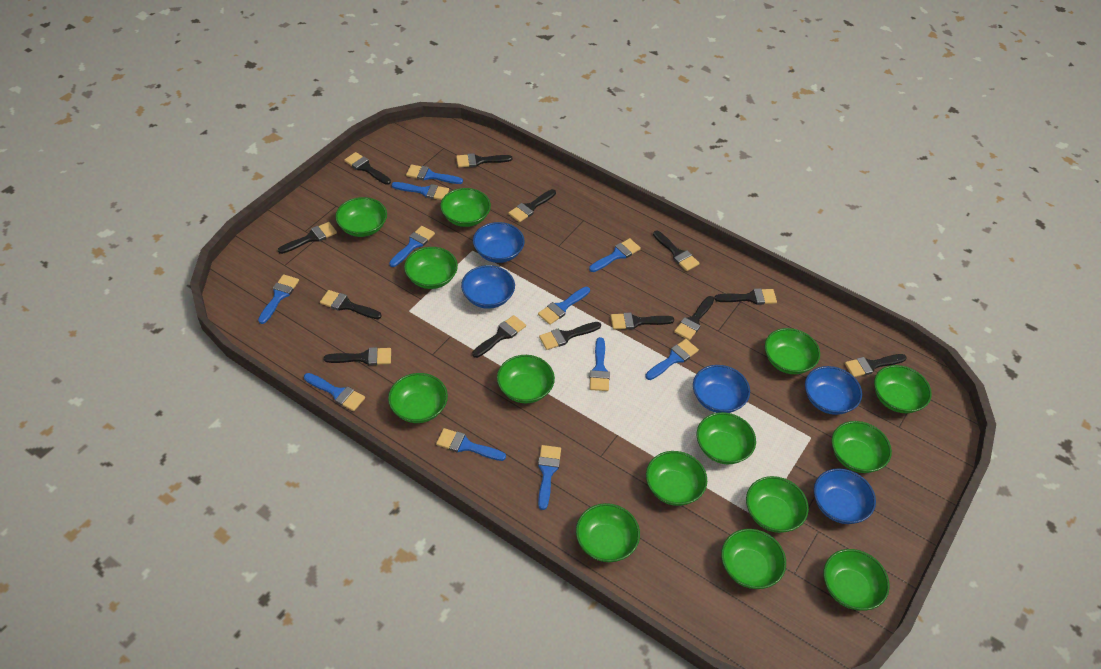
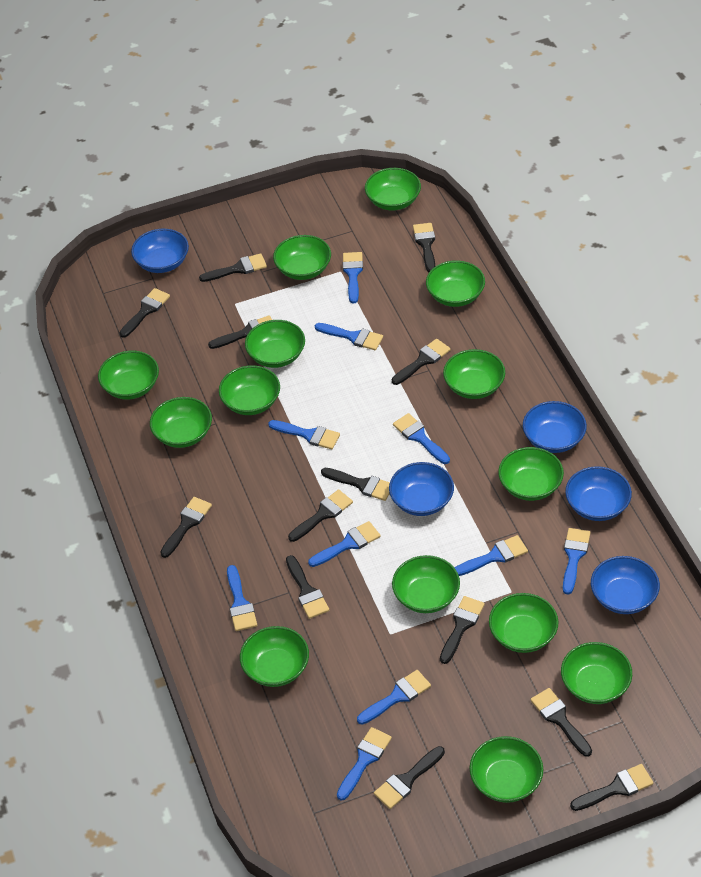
blue brush: 11 -> 10

